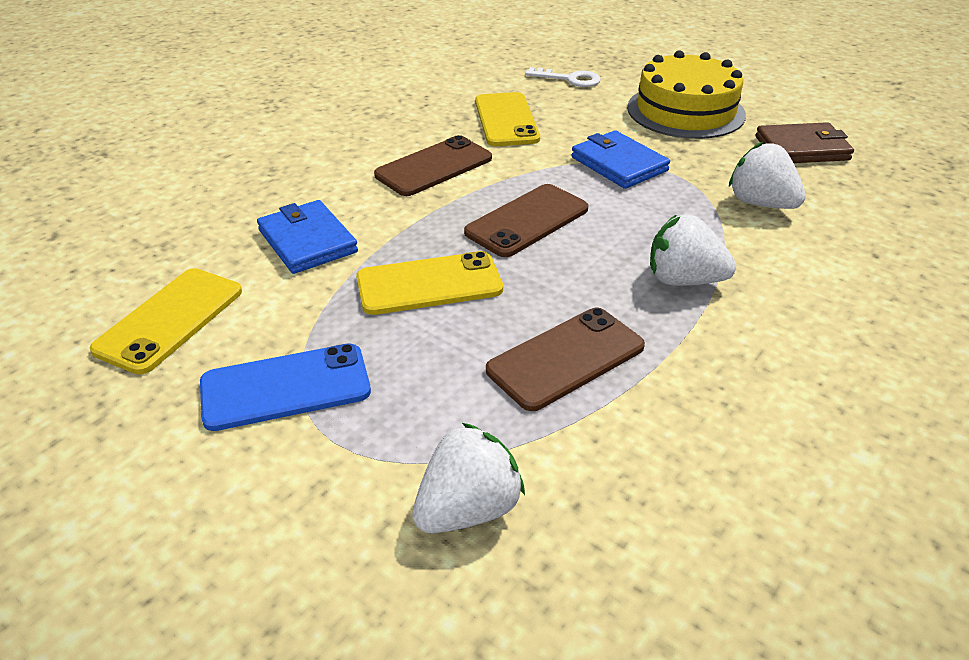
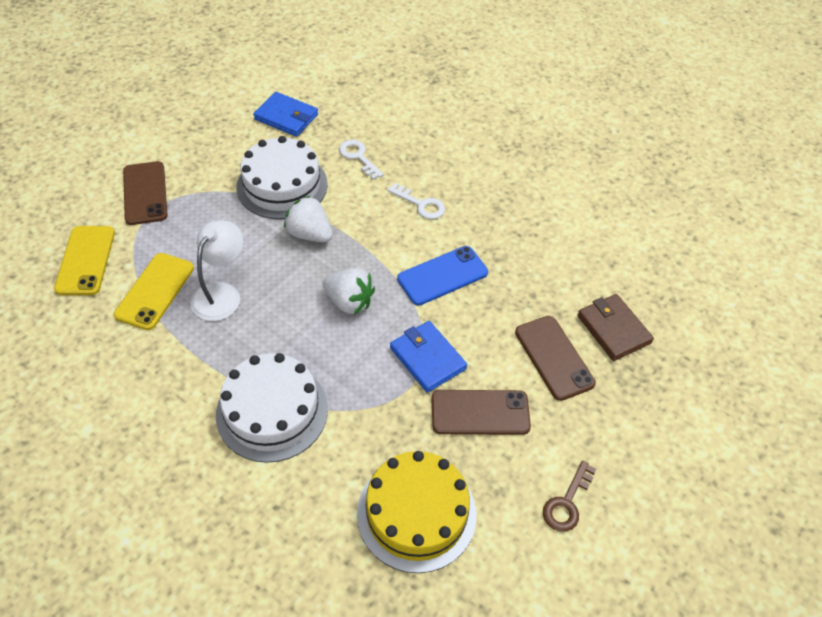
brown key: 0 -> 1
white cake: 0 -> 2
white key: 1 -> 2
white lamp: 0 -> 1
white strawberry: 3 -> 2
yellow phone: 3 -> 2

